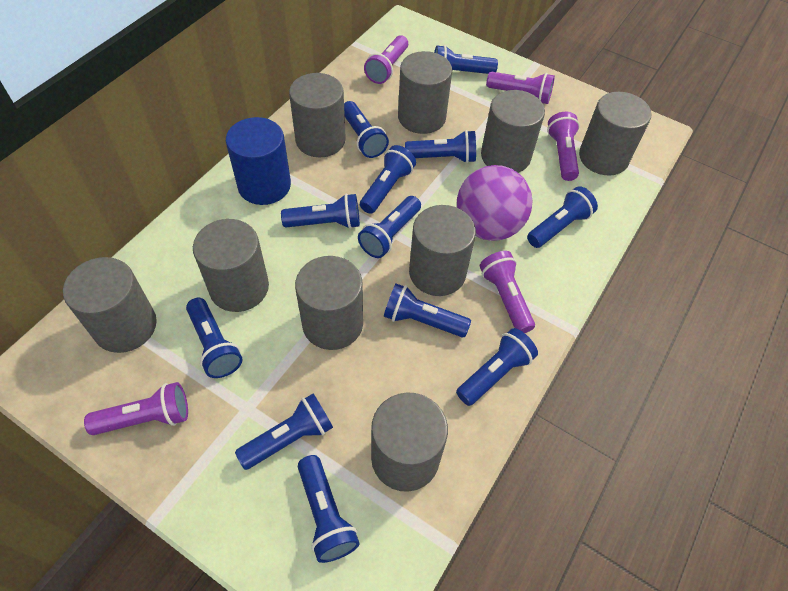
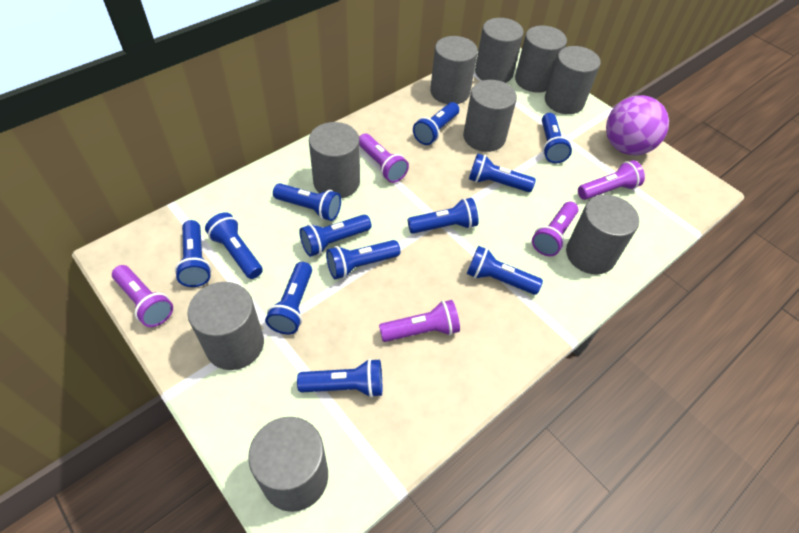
blue cylinder: 1 -> 0

